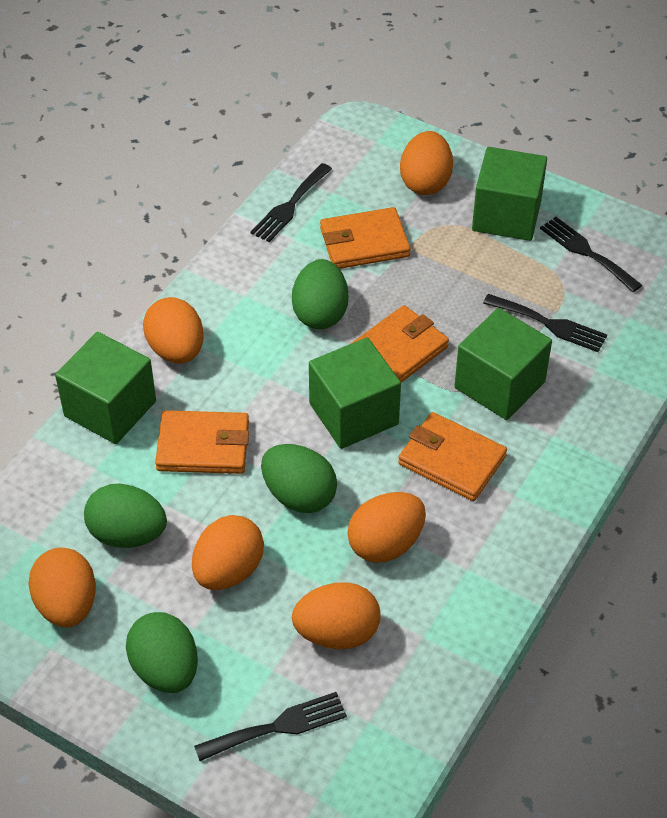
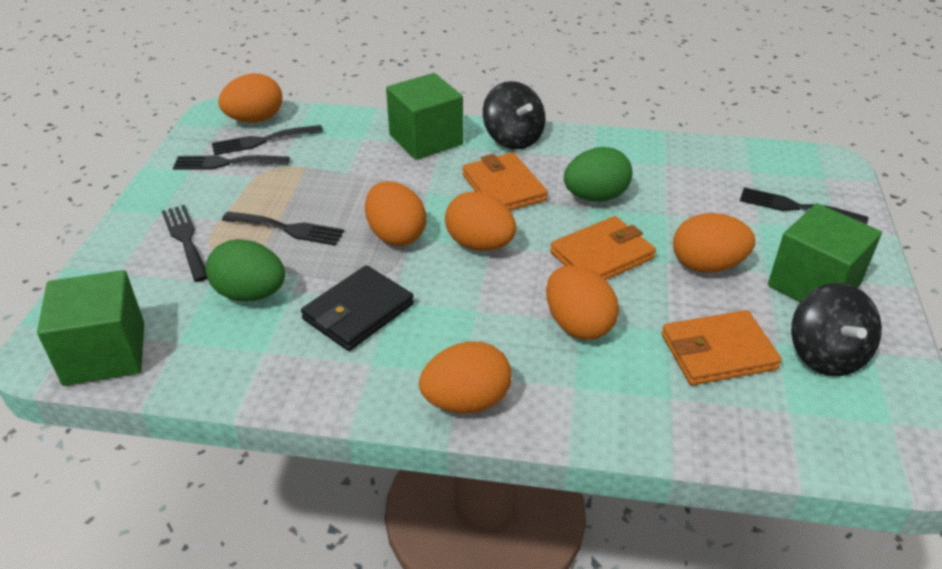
black fork: 4 -> 5
black spinning top: 0 -> 2
black wallet: 0 -> 1
green cube: 4 -> 3
green egg: 4 -> 2
orange wallet: 4 -> 3

